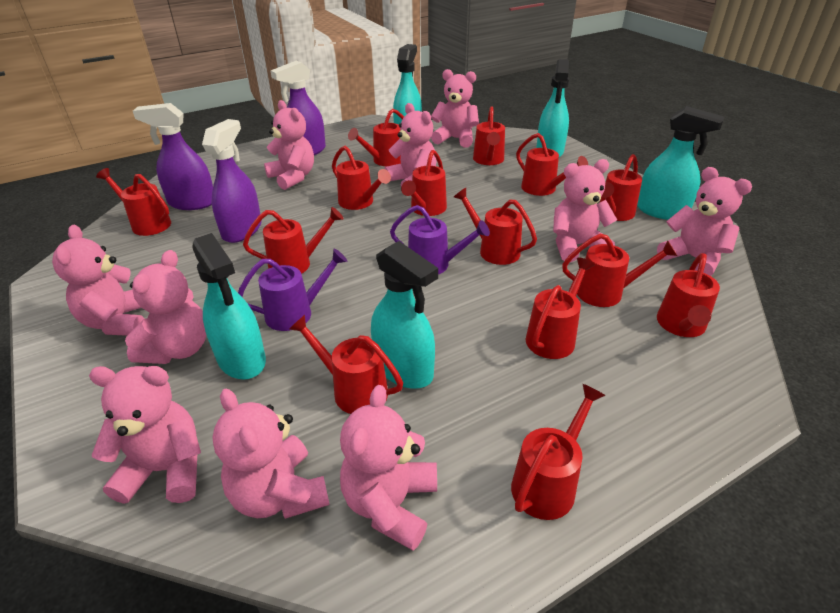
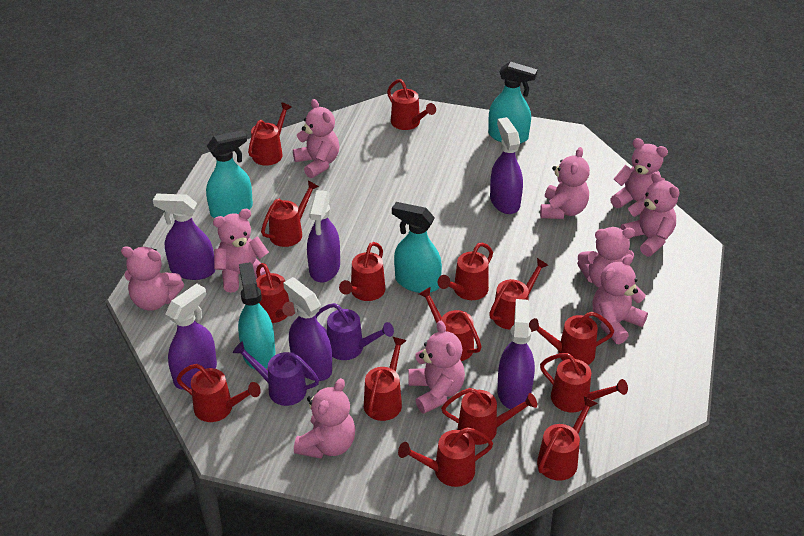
purple spray bottle: 3 -> 6
red watering can: 14 -> 15
turquoise spray bottle: 5 -> 4

